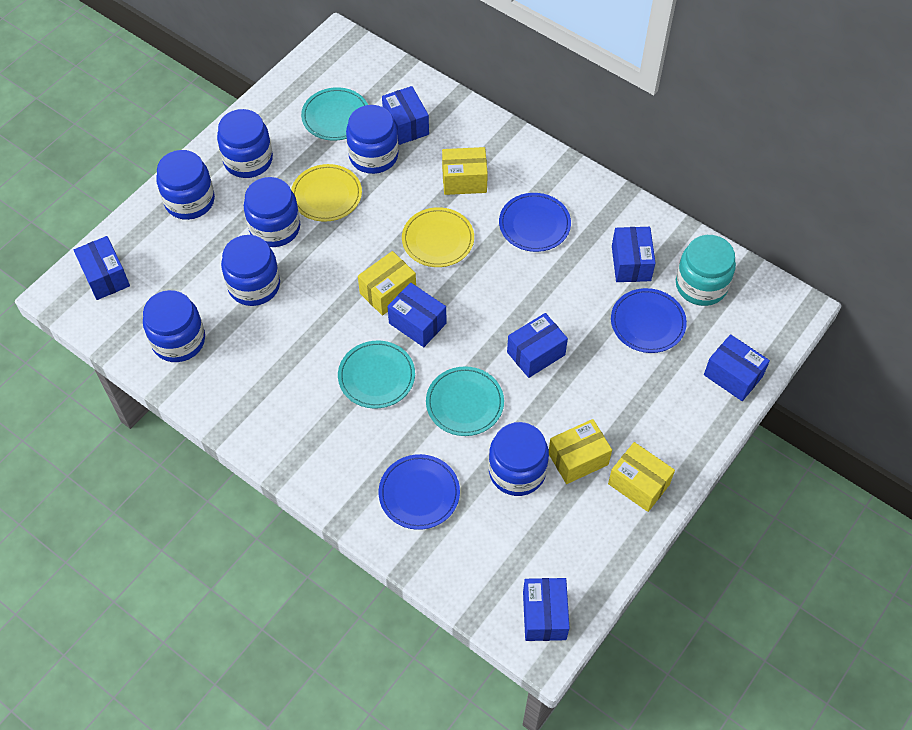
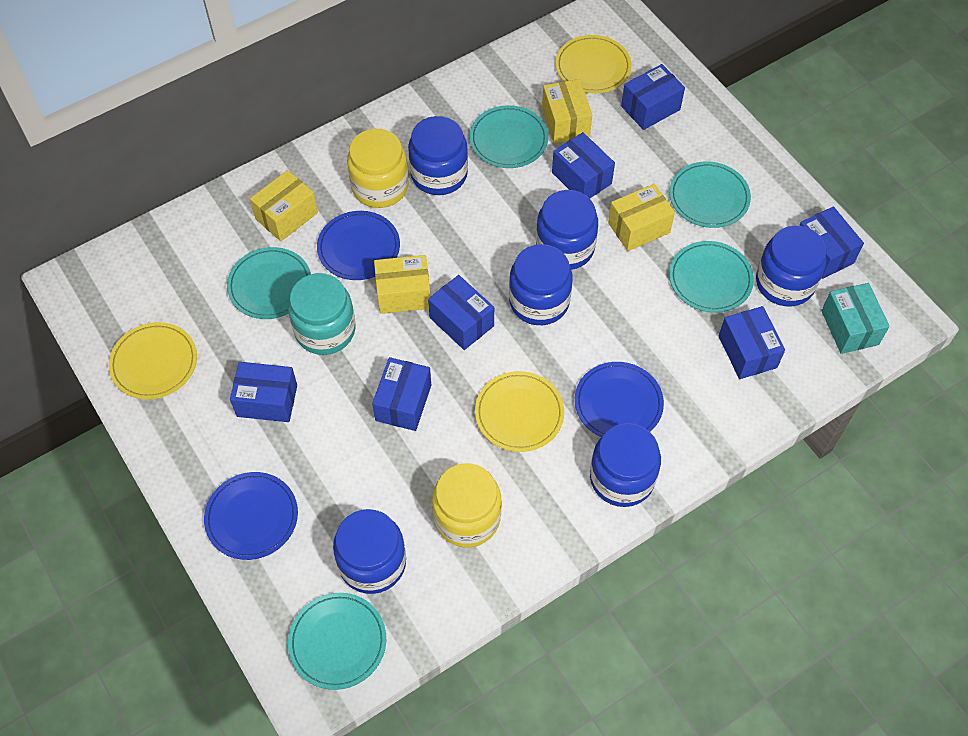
blue jar: 7 -> 6
turquoise box: 0 -> 1
turquoise plate: 3 -> 5
yellow jar: 0 -> 2
yellow plate: 2 -> 3

